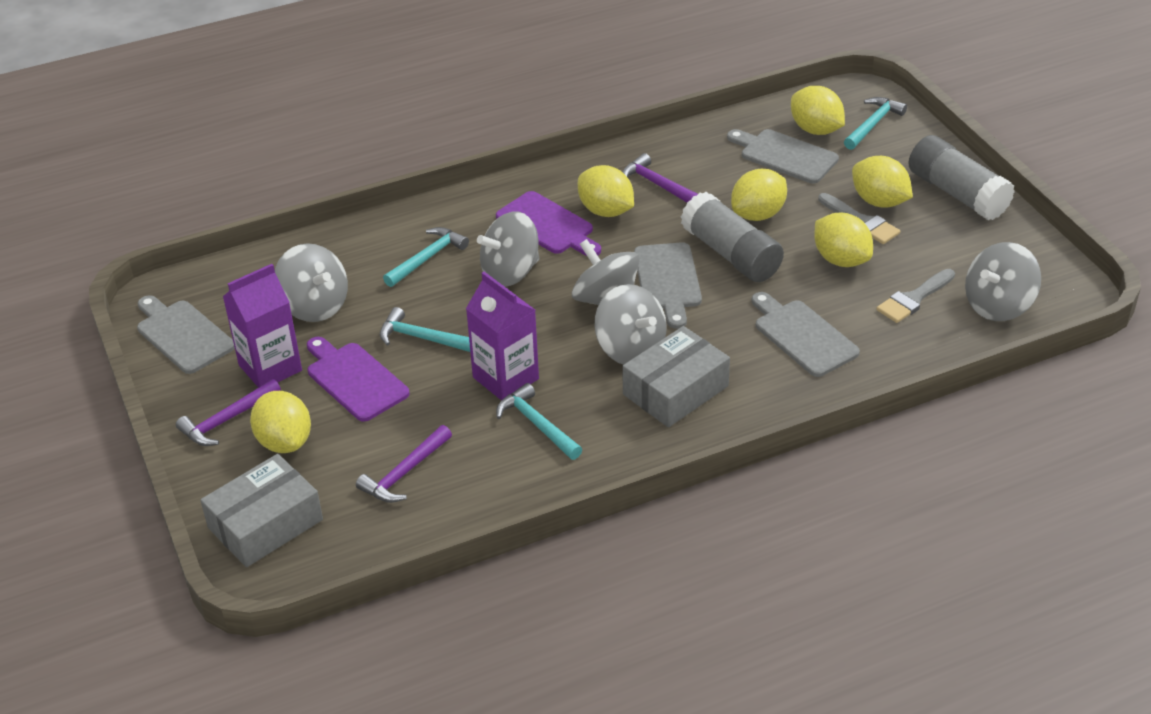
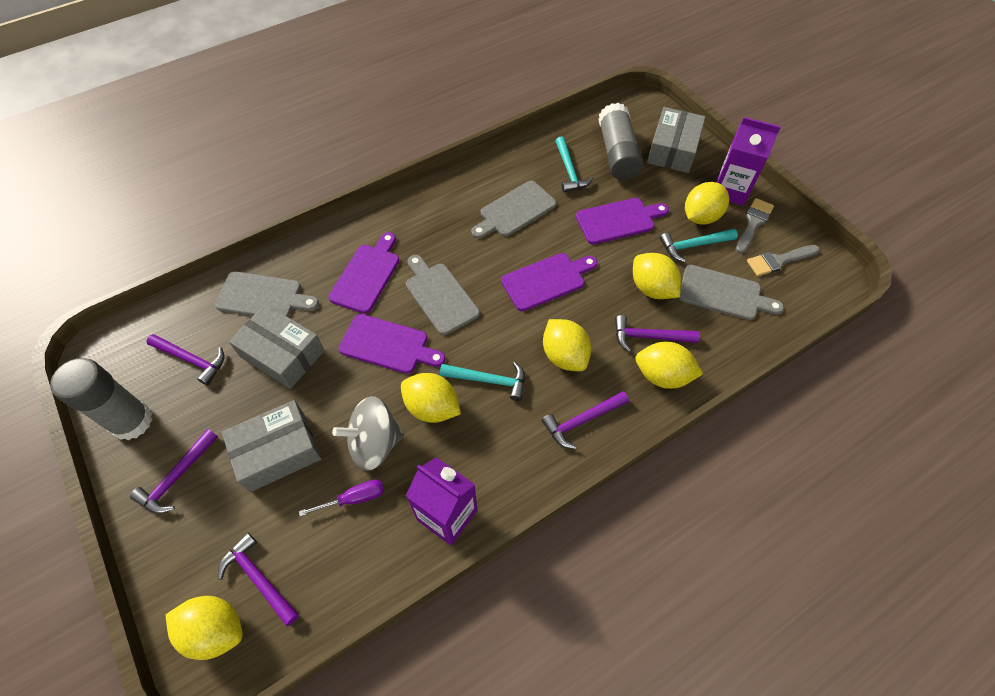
grey box: 2 -> 3
grey spinning top: 5 -> 1
purple cutting board: 2 -> 4
purple hammer: 3 -> 5
purple screwdriver: 0 -> 1
turquoise hammer: 4 -> 3

